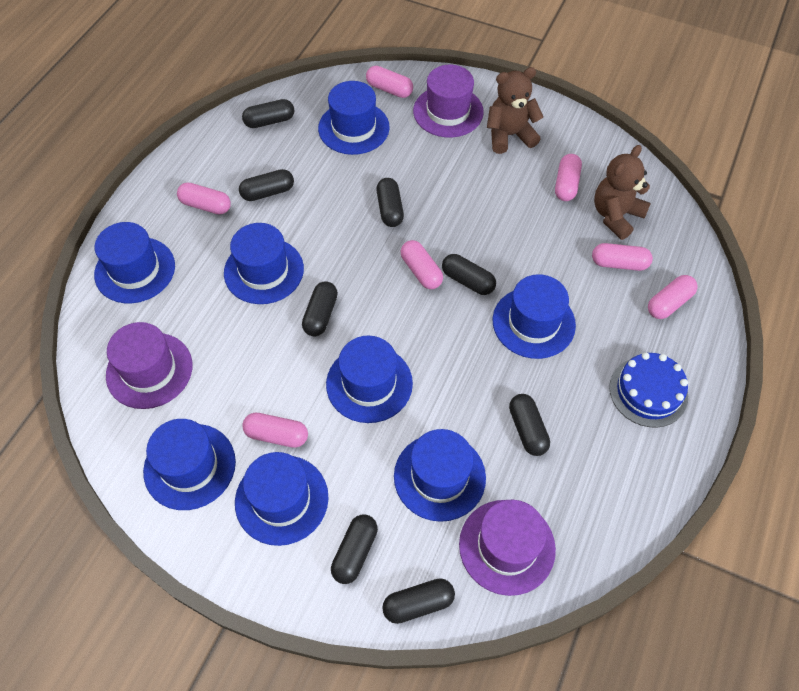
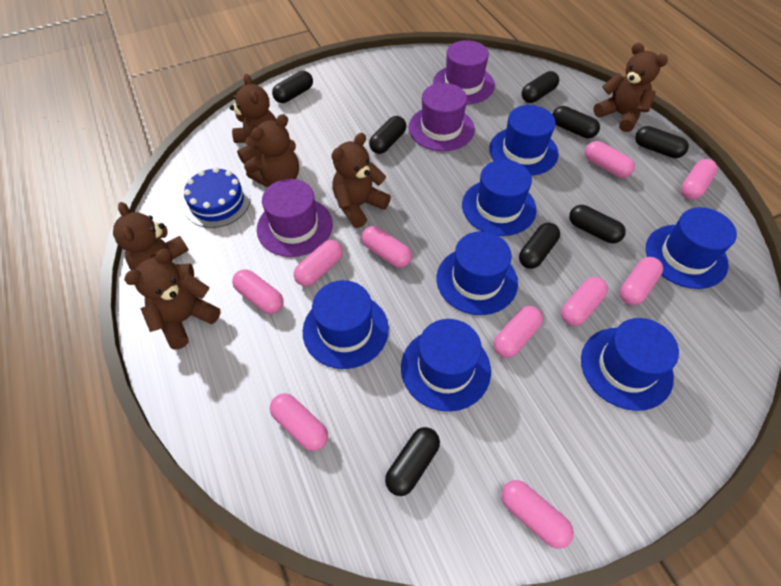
blue hat: 8 -> 7
brown teddy bear: 2 -> 6
pink capsule: 7 -> 10

